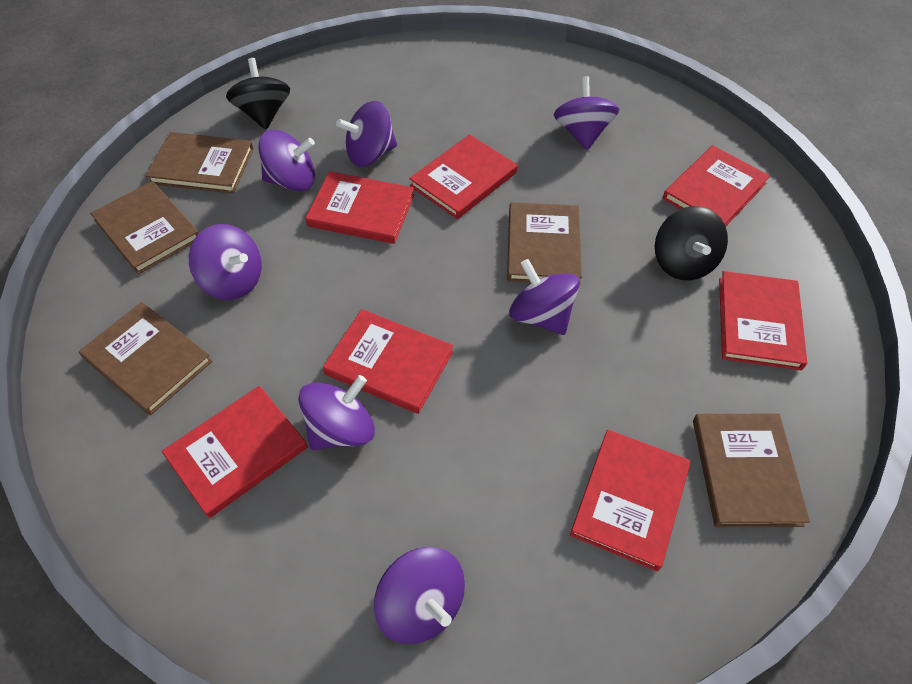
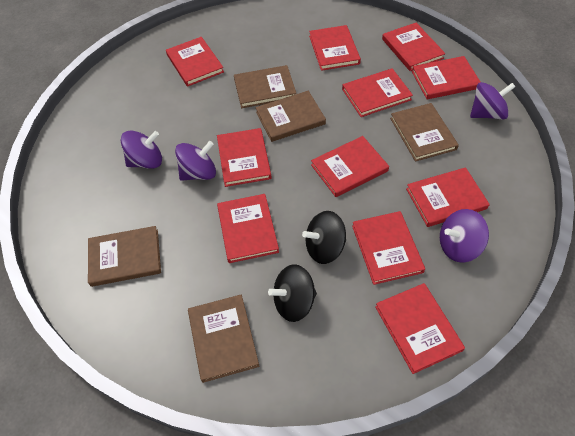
purple spinning top: 7 -> 4
red book: 7 -> 11

